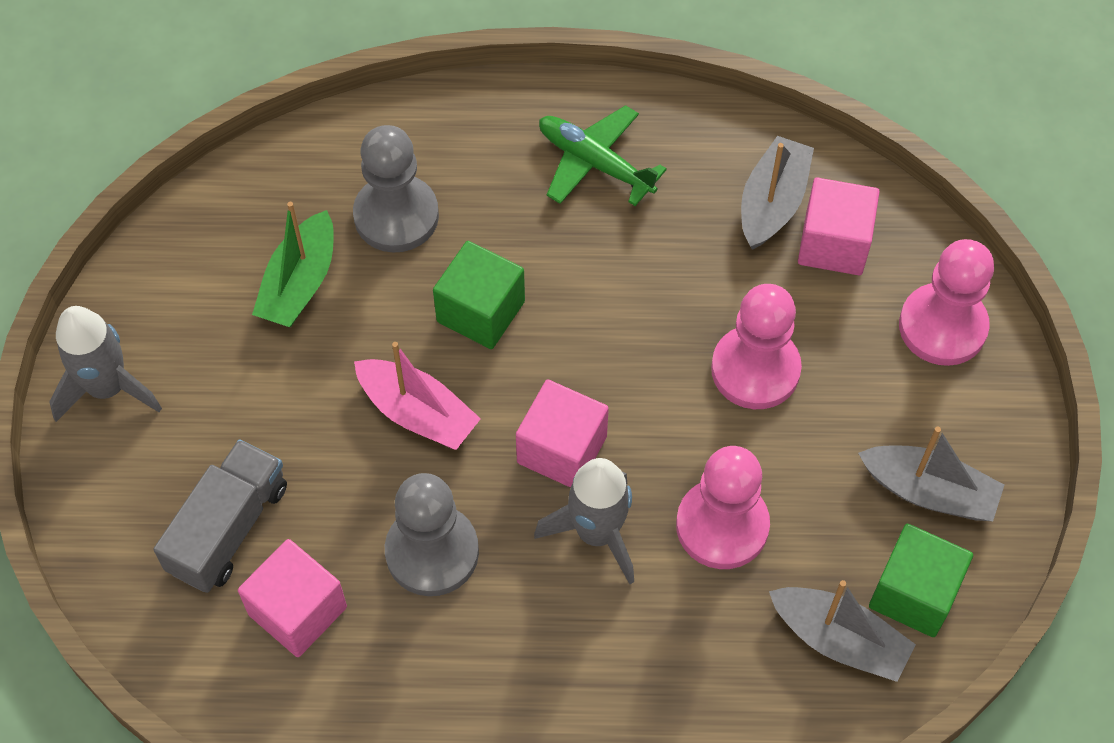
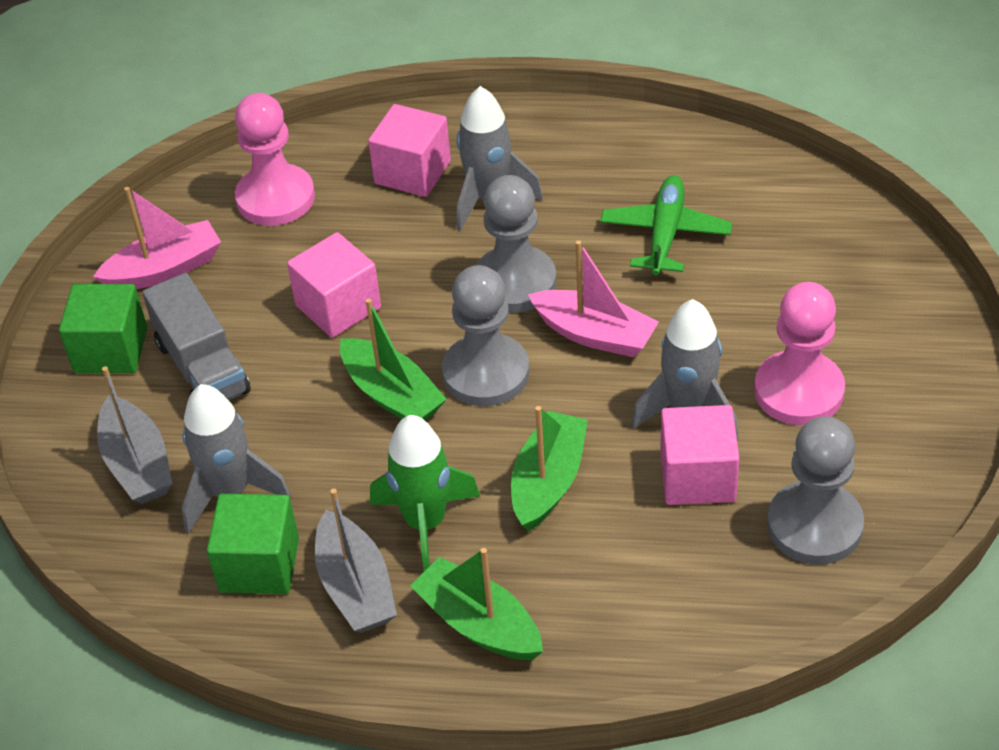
green boat: 1 -> 3
green rocket: 0 -> 1
grey boat: 3 -> 2
grey pawn: 2 -> 3
grey rocket: 2 -> 3
pink boat: 1 -> 2
pink pawn: 3 -> 2

